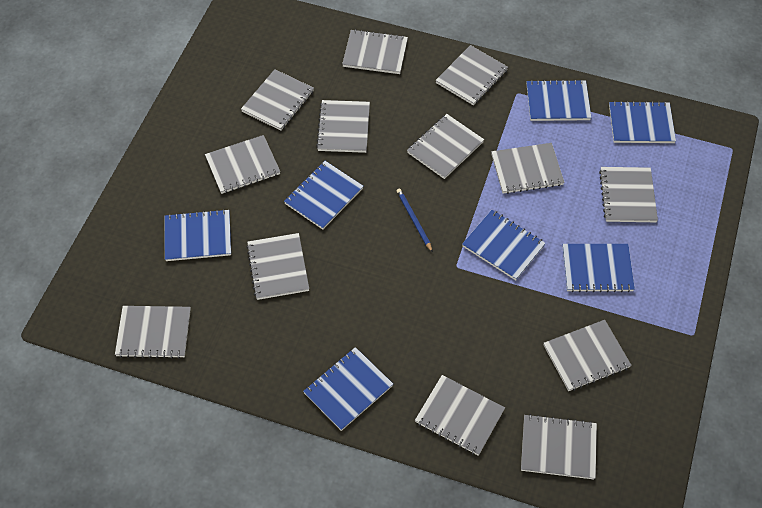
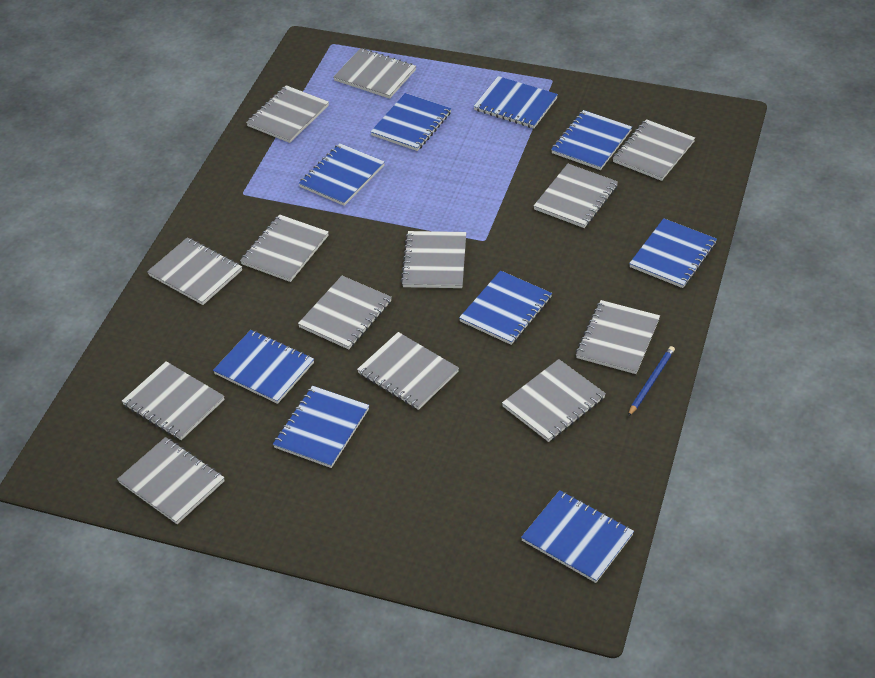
blue notebook: 7 -> 9

